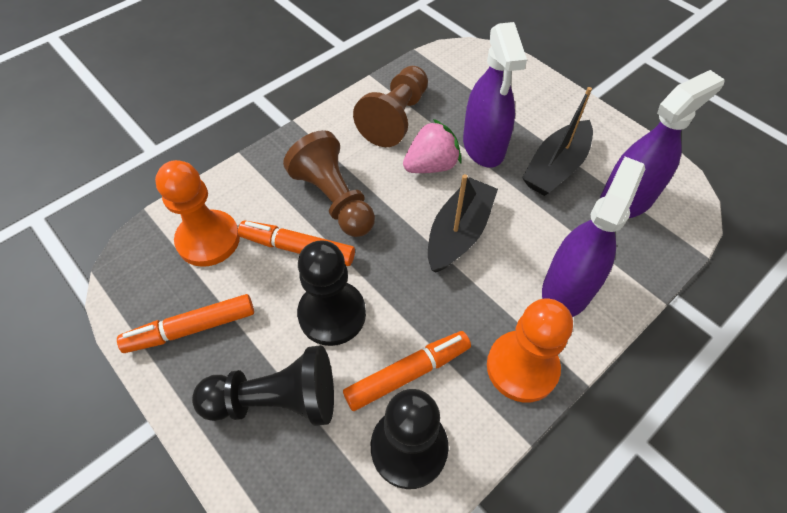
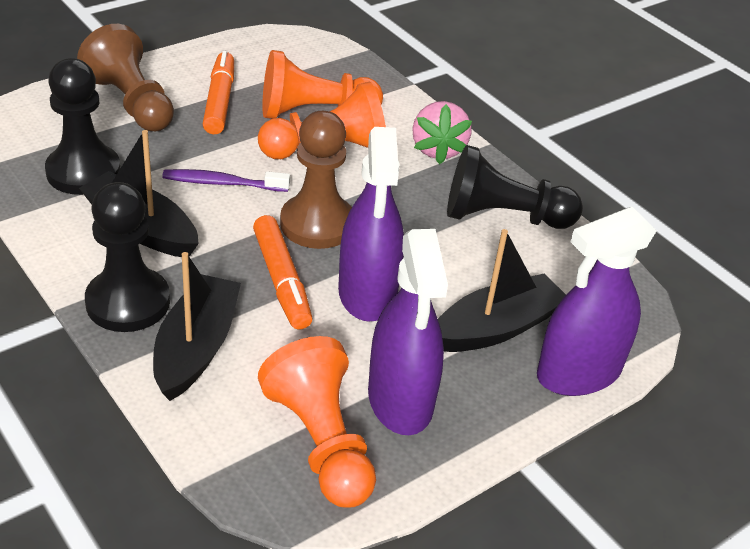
black boat: 2 -> 3
orange marker: 3 -> 2
orange pawn: 2 -> 3
purple toothbrush: 0 -> 1

